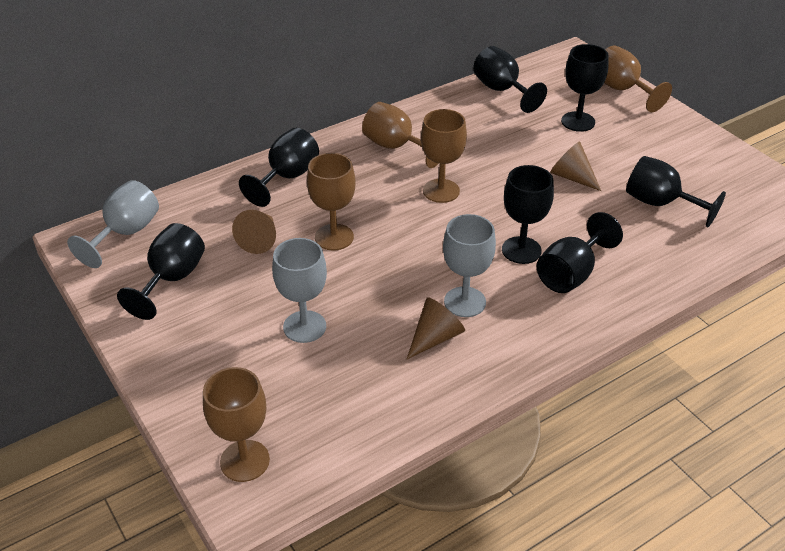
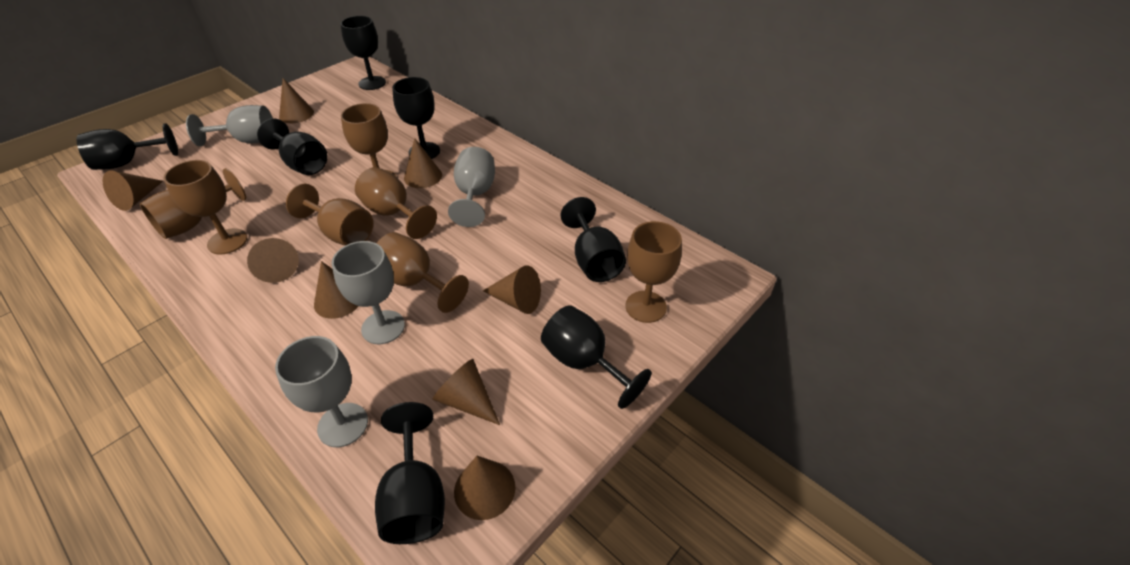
brown cone: 3 -> 8
brown goblet: 5 -> 7
grey goblet: 3 -> 4

